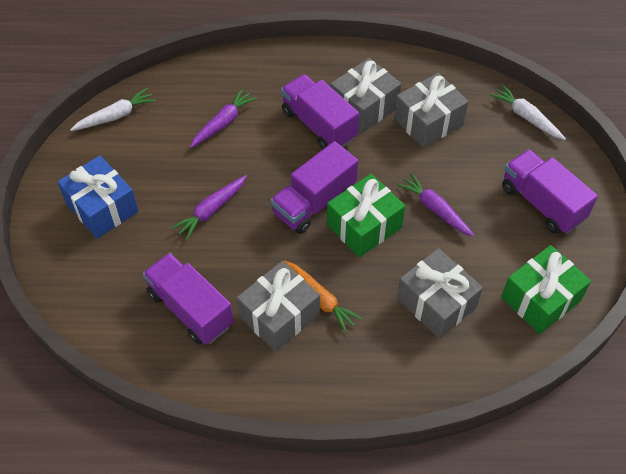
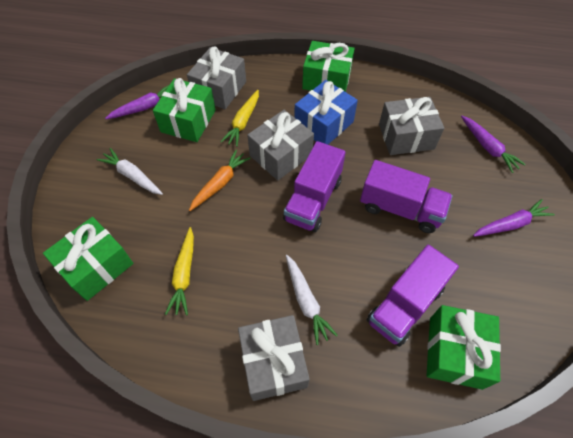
green gift: 2 -> 4
purple truck: 4 -> 3
yellow carrot: 0 -> 2

